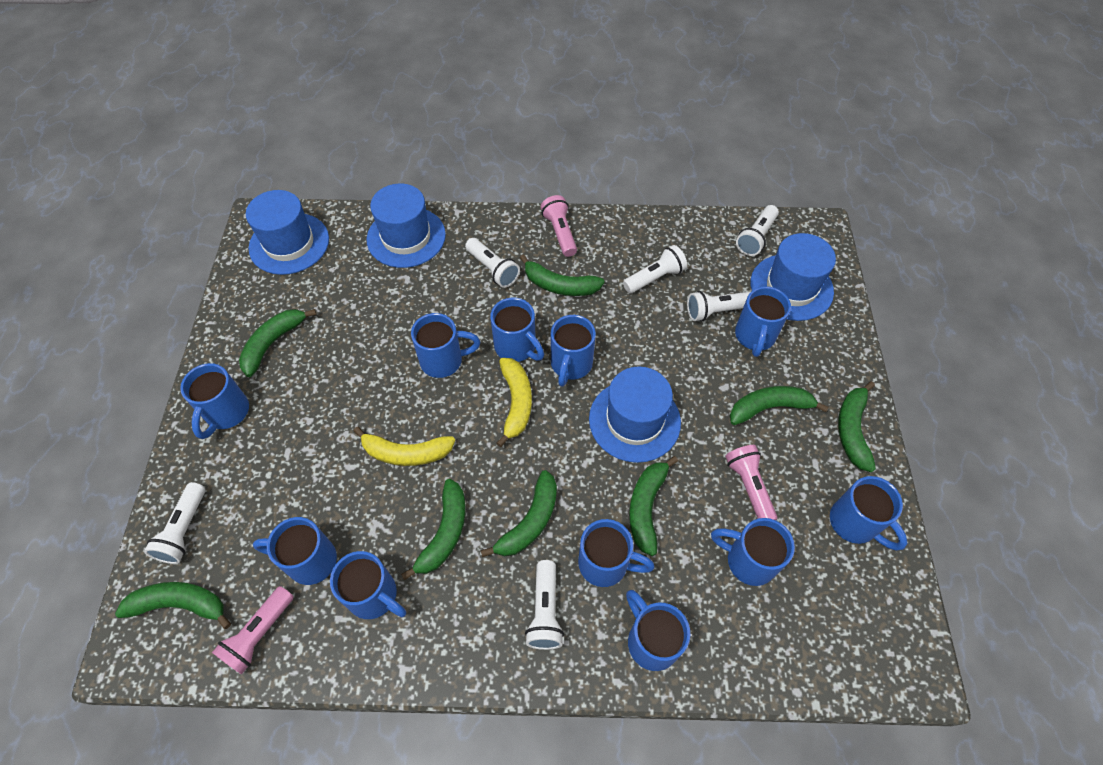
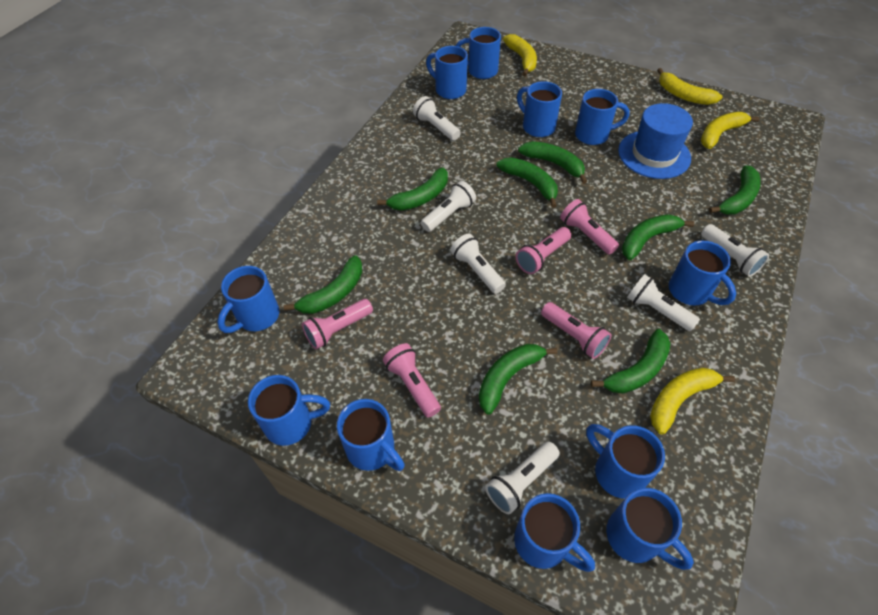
blue hat: 4 -> 1
pink flashlight: 3 -> 5
yellow banana: 2 -> 4

